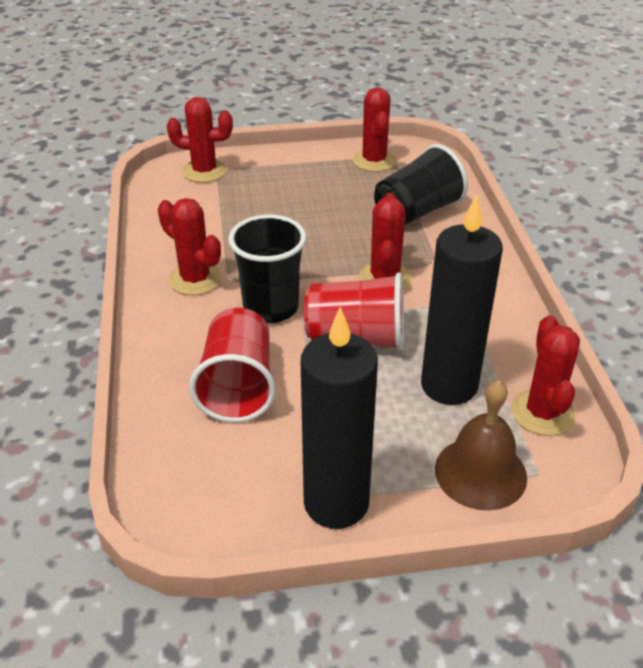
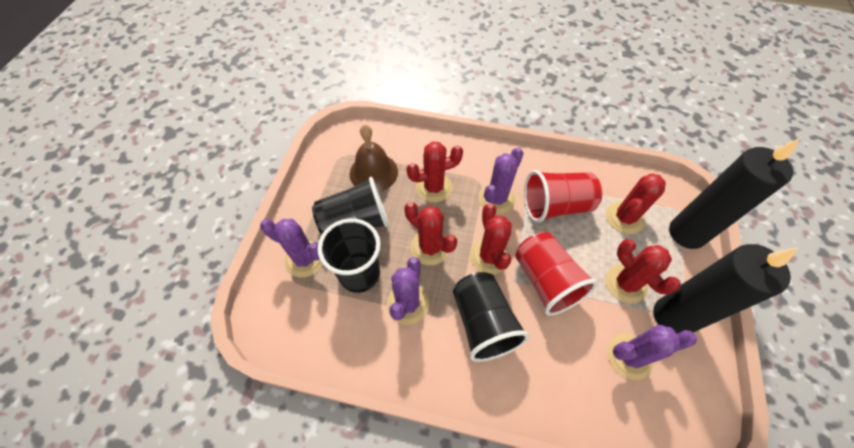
black cup: 2 -> 3
purple cactus: 0 -> 4

